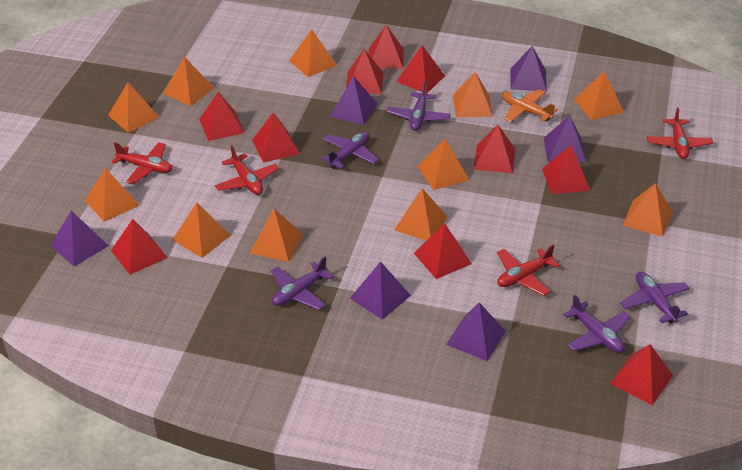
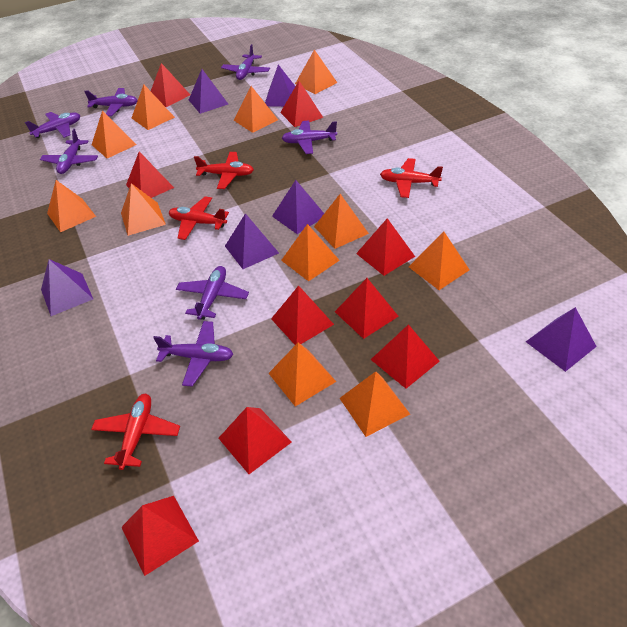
orange plane: 1 -> 0
purple plane: 5 -> 7
red pyramid: 10 -> 9

